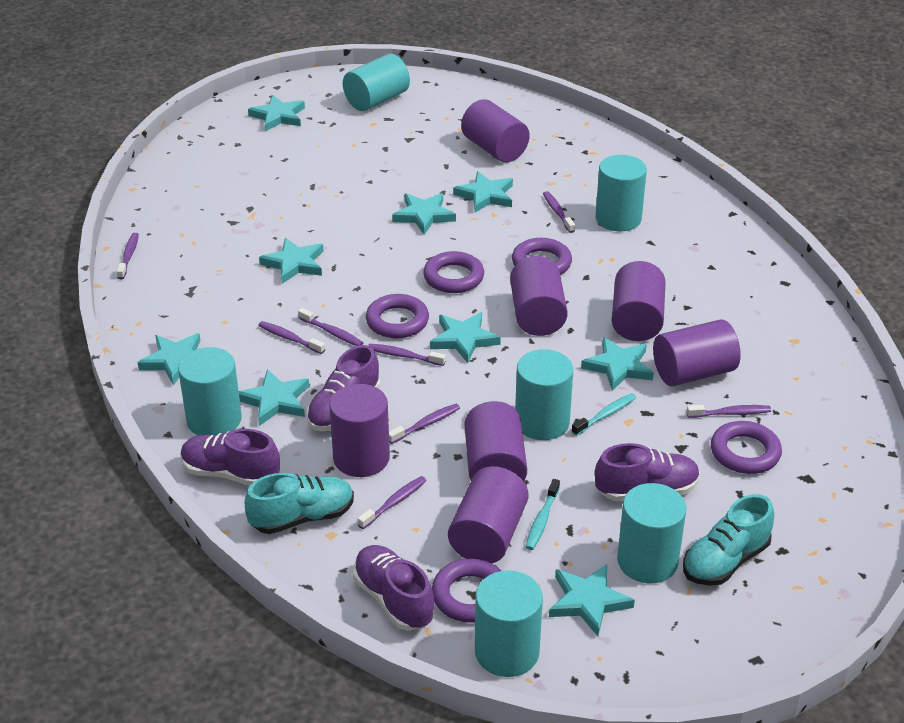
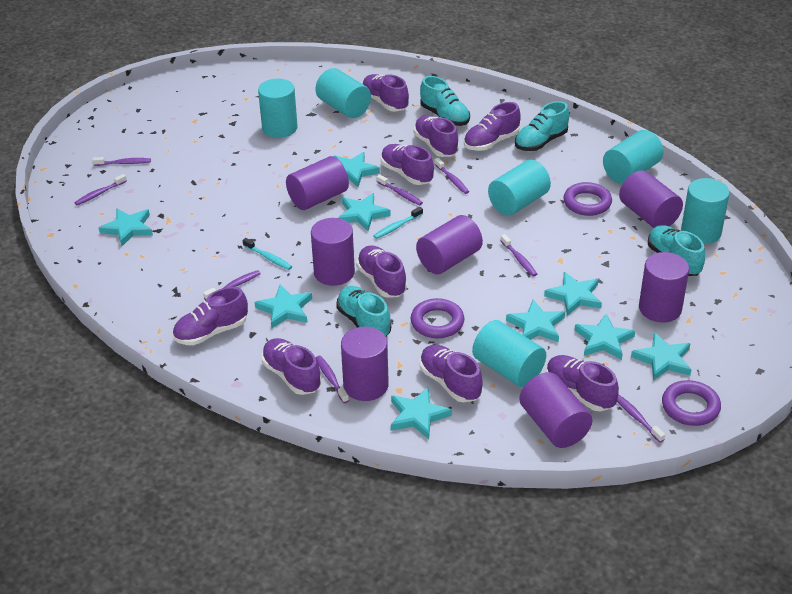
purple ring: 5 -> 3
purple shoe: 4 -> 9
turquoise shoe: 2 -> 4

